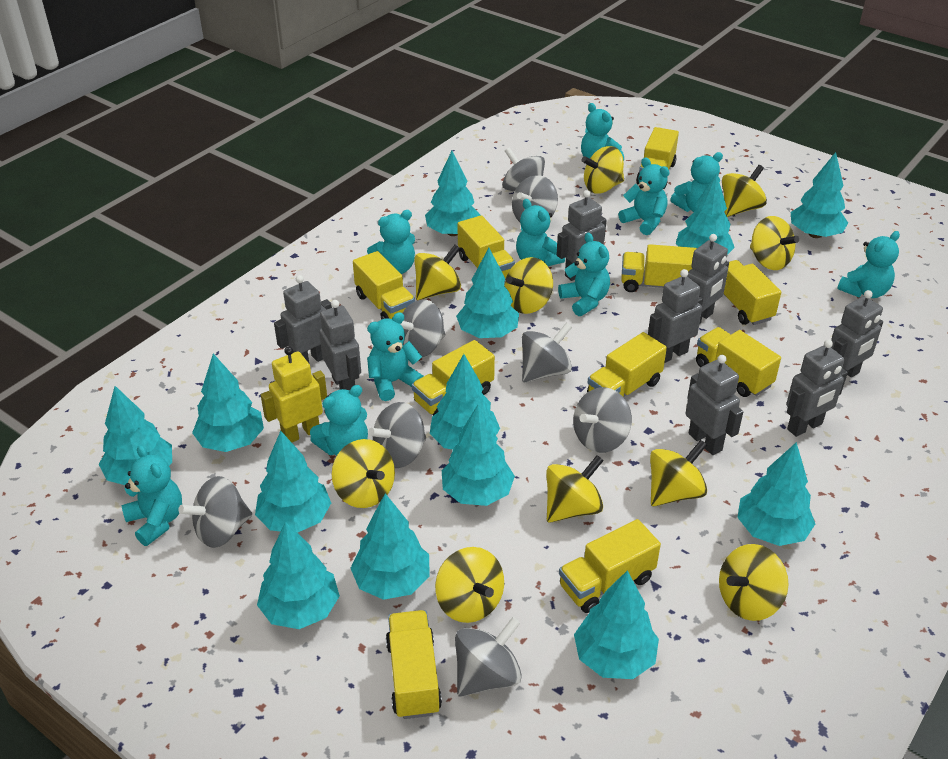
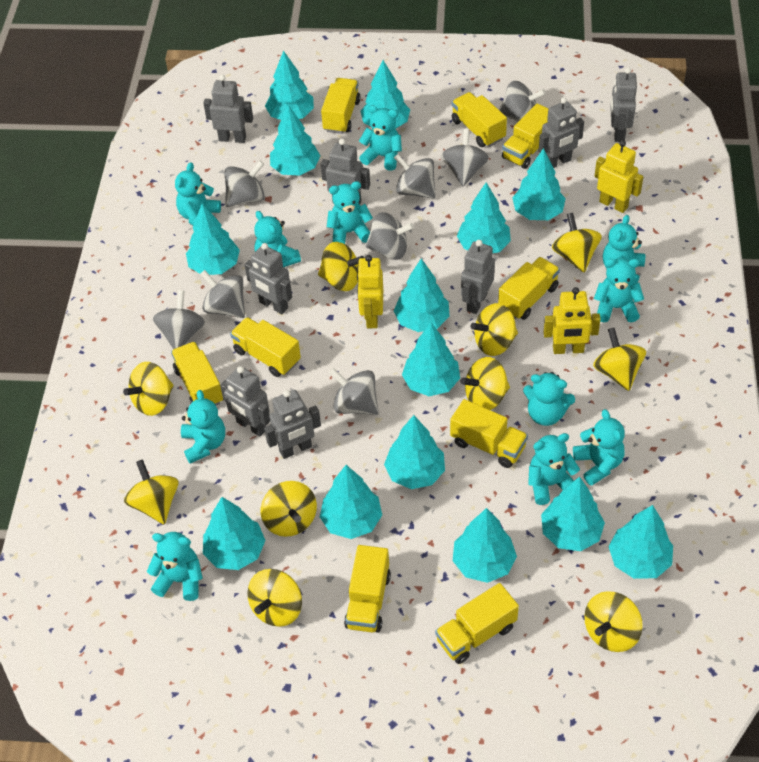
turquoise teddy bear: 10 -> 11
turquoise tree: 13 -> 14
yellow robot: 1 -> 3
yellow truck: 10 -> 9

